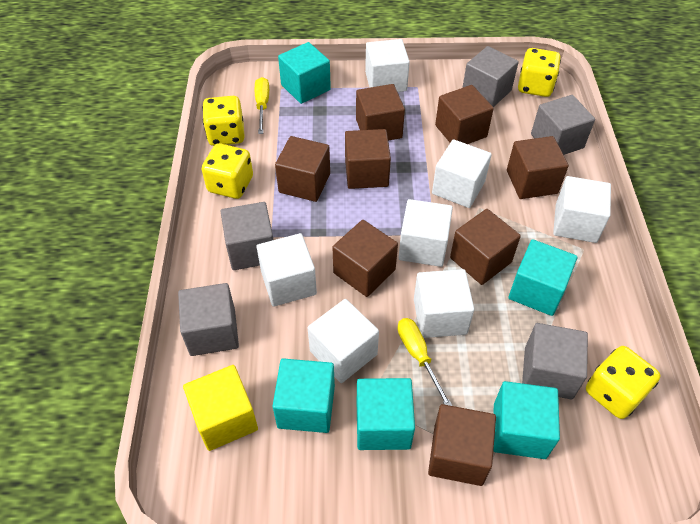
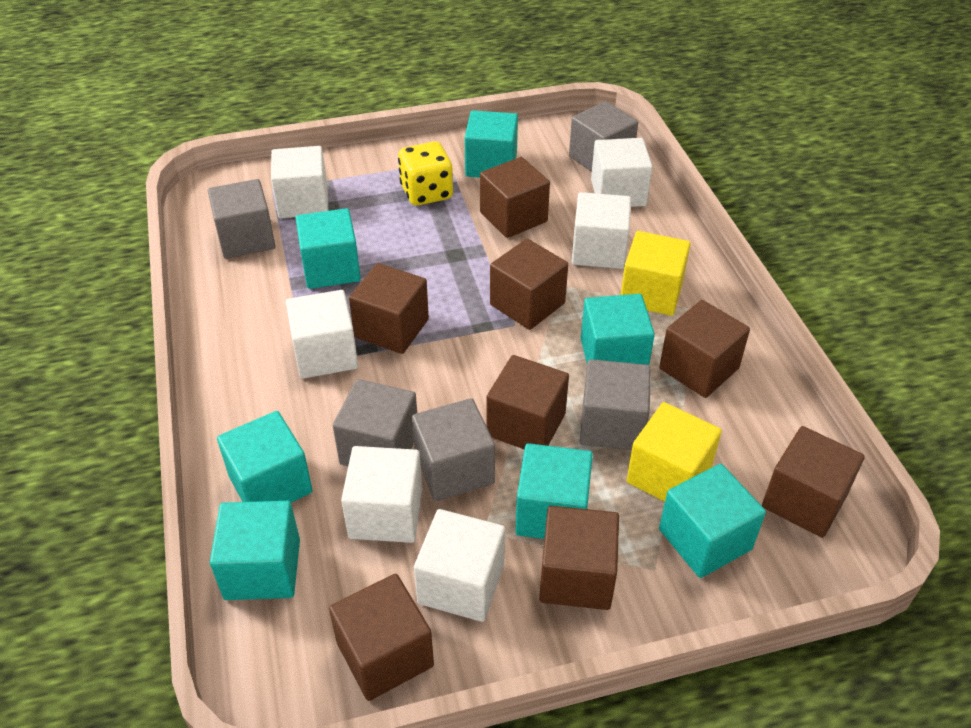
turquoise cube: 5 -> 7
white cube: 7 -> 6
yellow cube: 1 -> 2
yellow dice: 4 -> 1
yellow screwdriver: 2 -> 0

